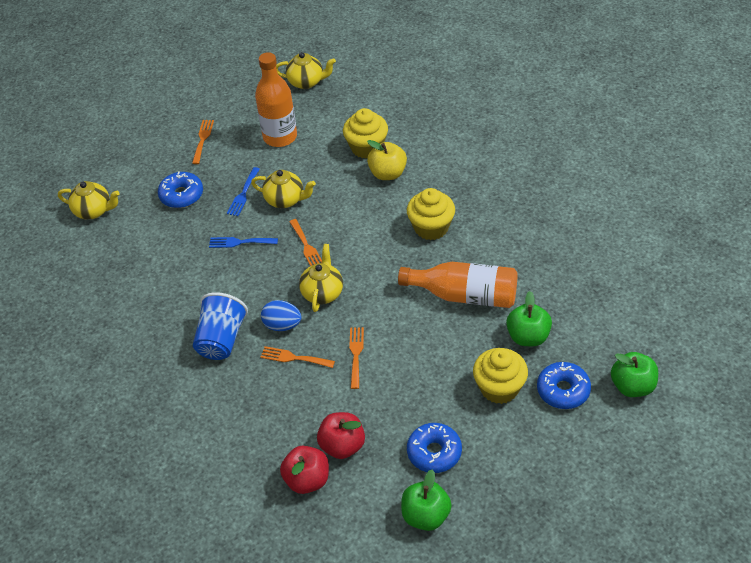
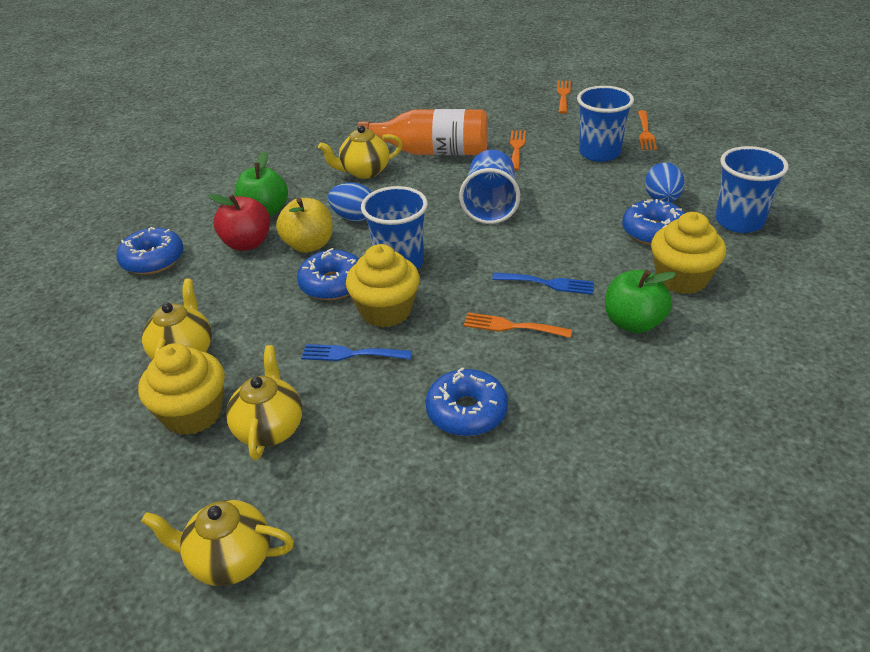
blue cup: 1 -> 4
blue donut: 3 -> 4
blue egg: 1 -> 2
green apple: 3 -> 2
orange bottle: 2 -> 1
red apple: 2 -> 1

